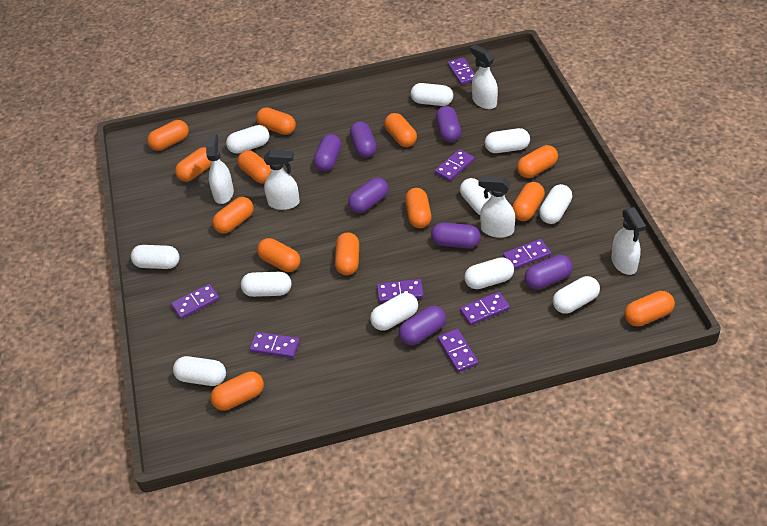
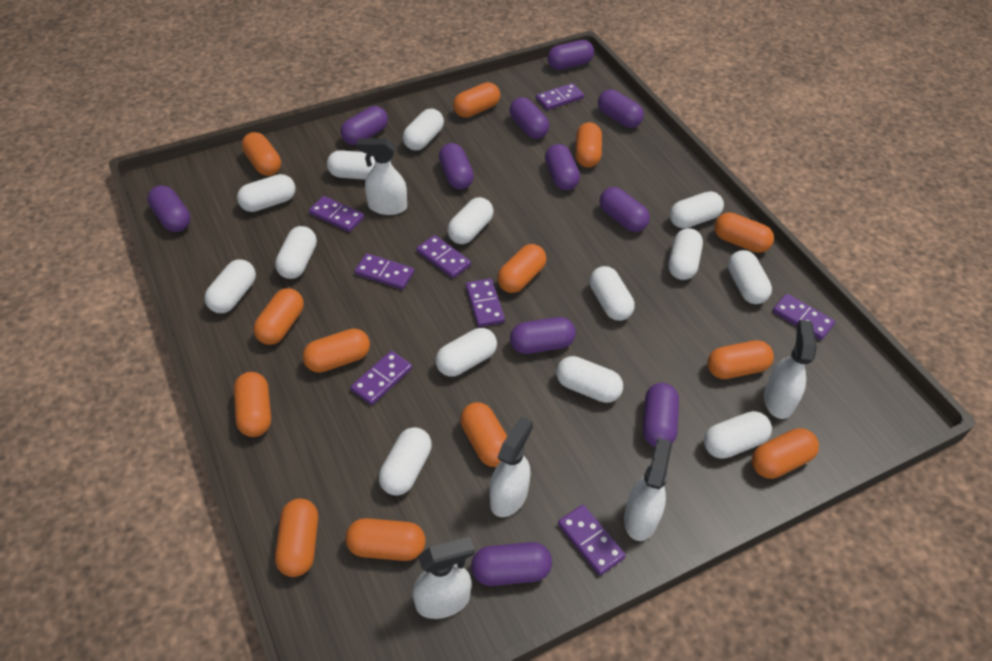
purple capsule: 7 -> 11
white capsule: 11 -> 14

